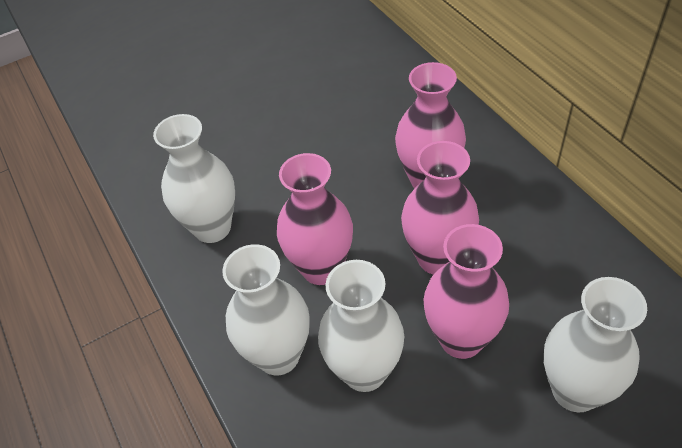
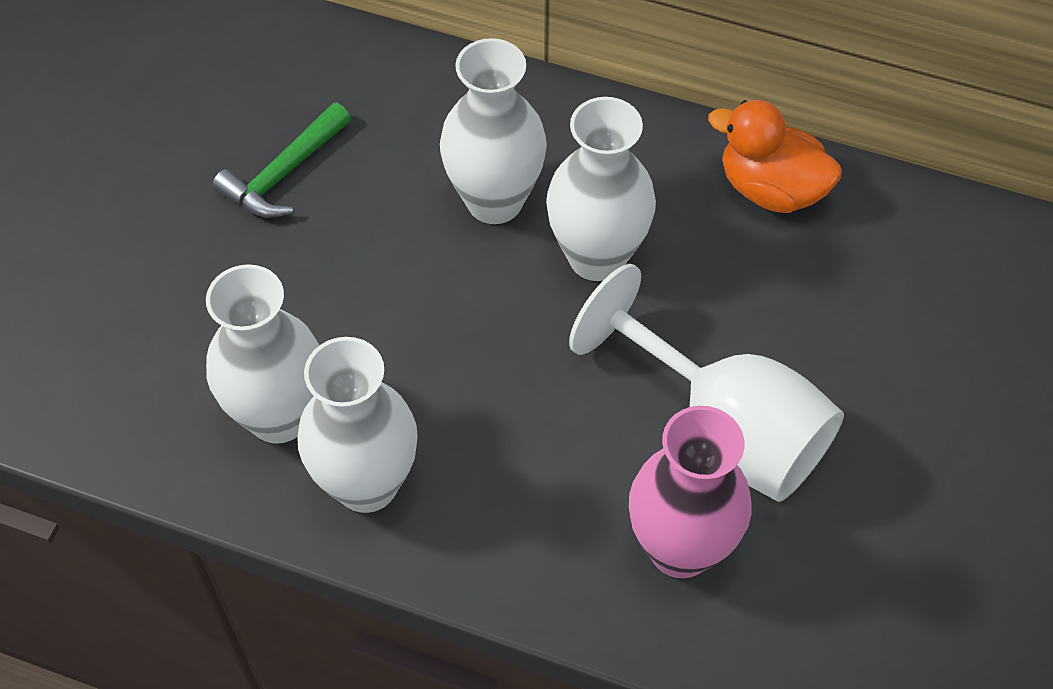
green hammer: 0 -> 1
orange duck: 0 -> 1
pink vase: 4 -> 1
white goblet: 0 -> 1

